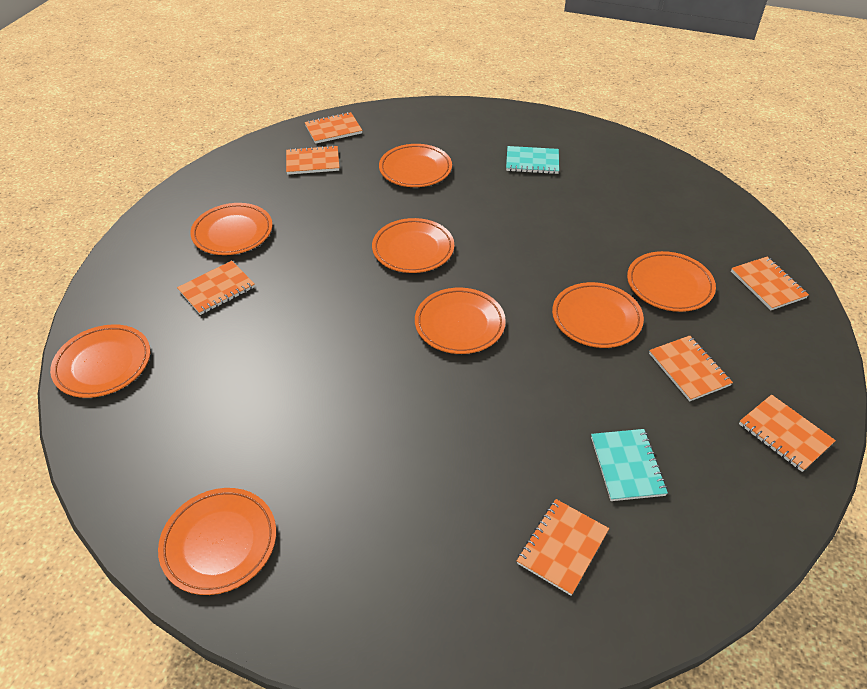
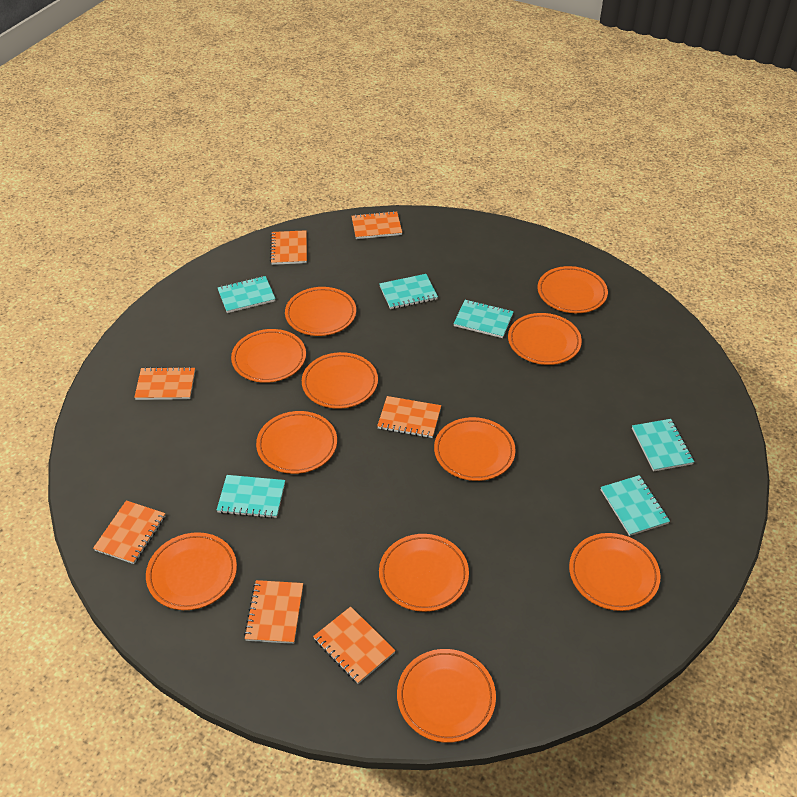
orange plate: 8 -> 11
turquoise notebook: 2 -> 6

